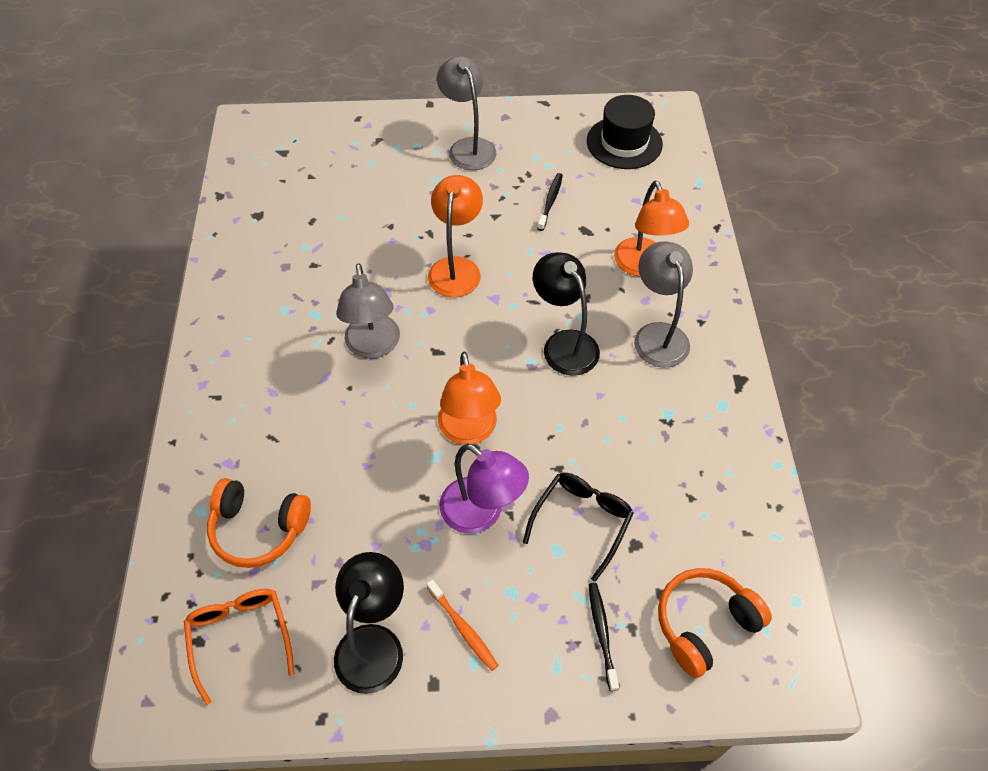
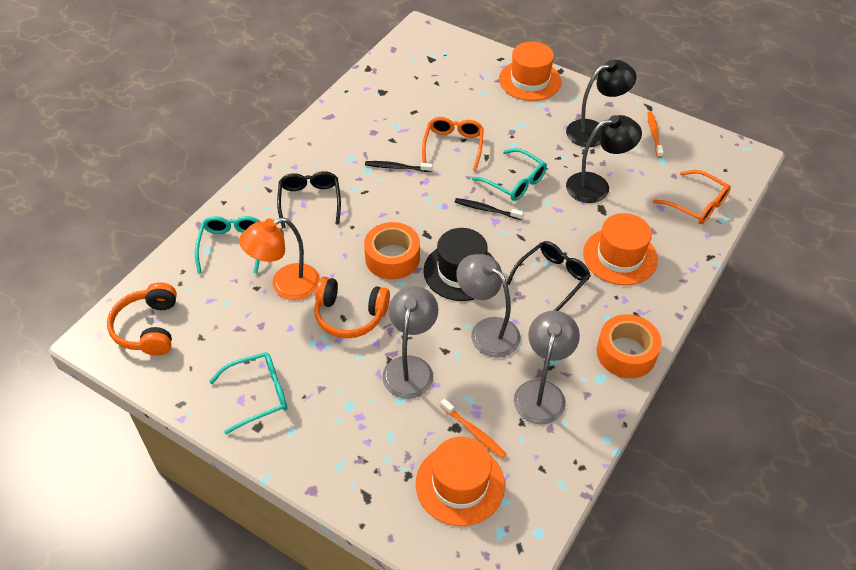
black glasses: 1 -> 2
orange glasses: 1 -> 2
orange hat: 0 -> 3
orange lamp: 3 -> 1
orange tape: 0 -> 2
orange toothbrush: 1 -> 2
purple lamp: 1 -> 0
turquoise glasses: 0 -> 3

